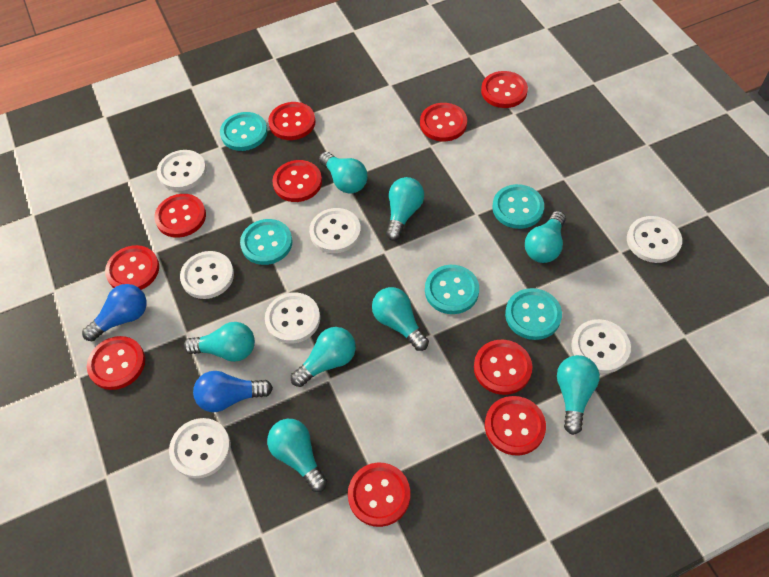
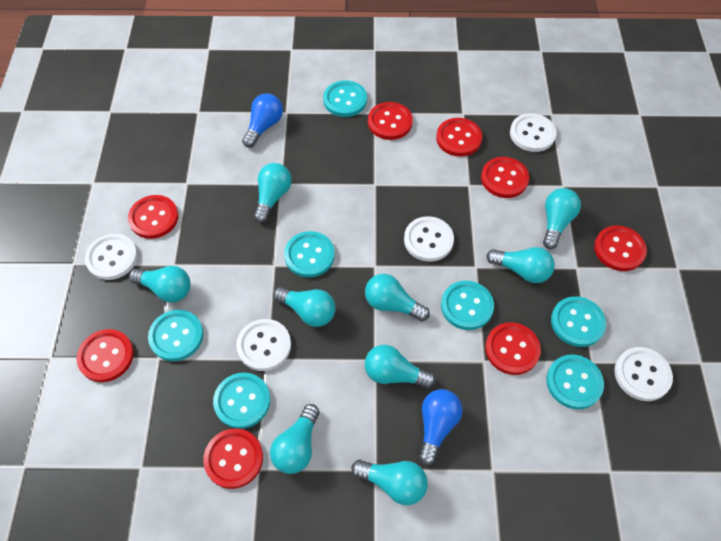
red button: 10 -> 8
turquoise button: 5 -> 7
turquoise light bulb: 8 -> 9
white button: 7 -> 5

